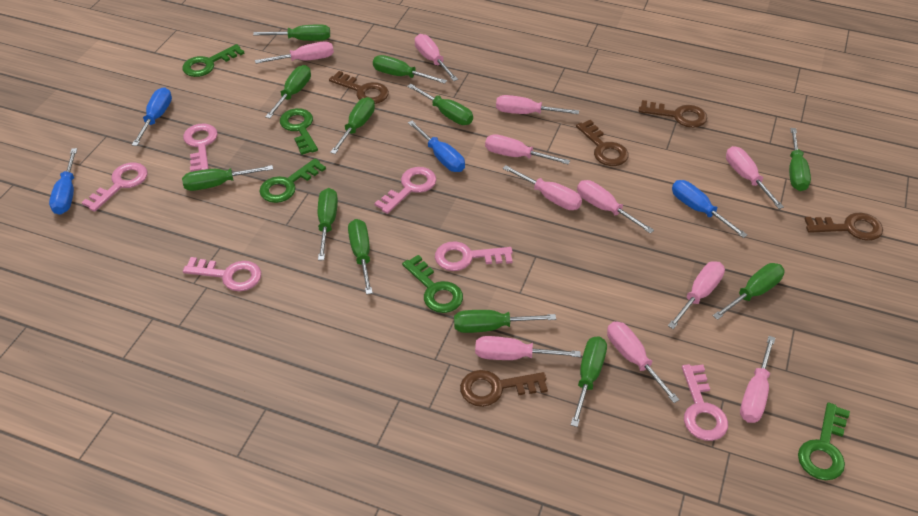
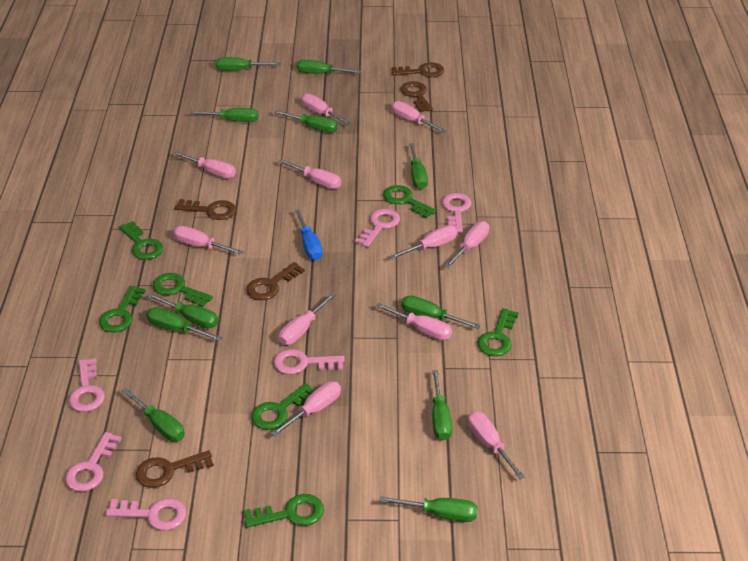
blue screwdriver: 4 -> 1
green key: 5 -> 7
green screwdriver: 12 -> 11

